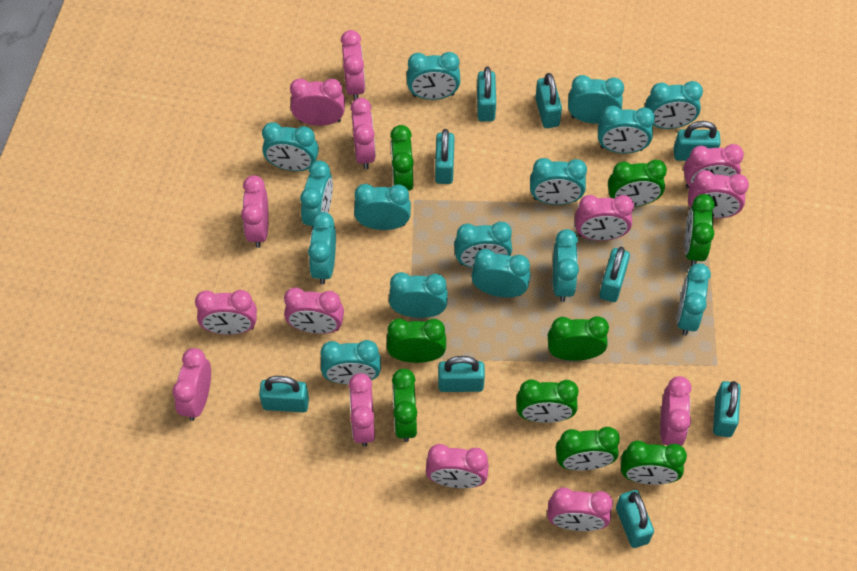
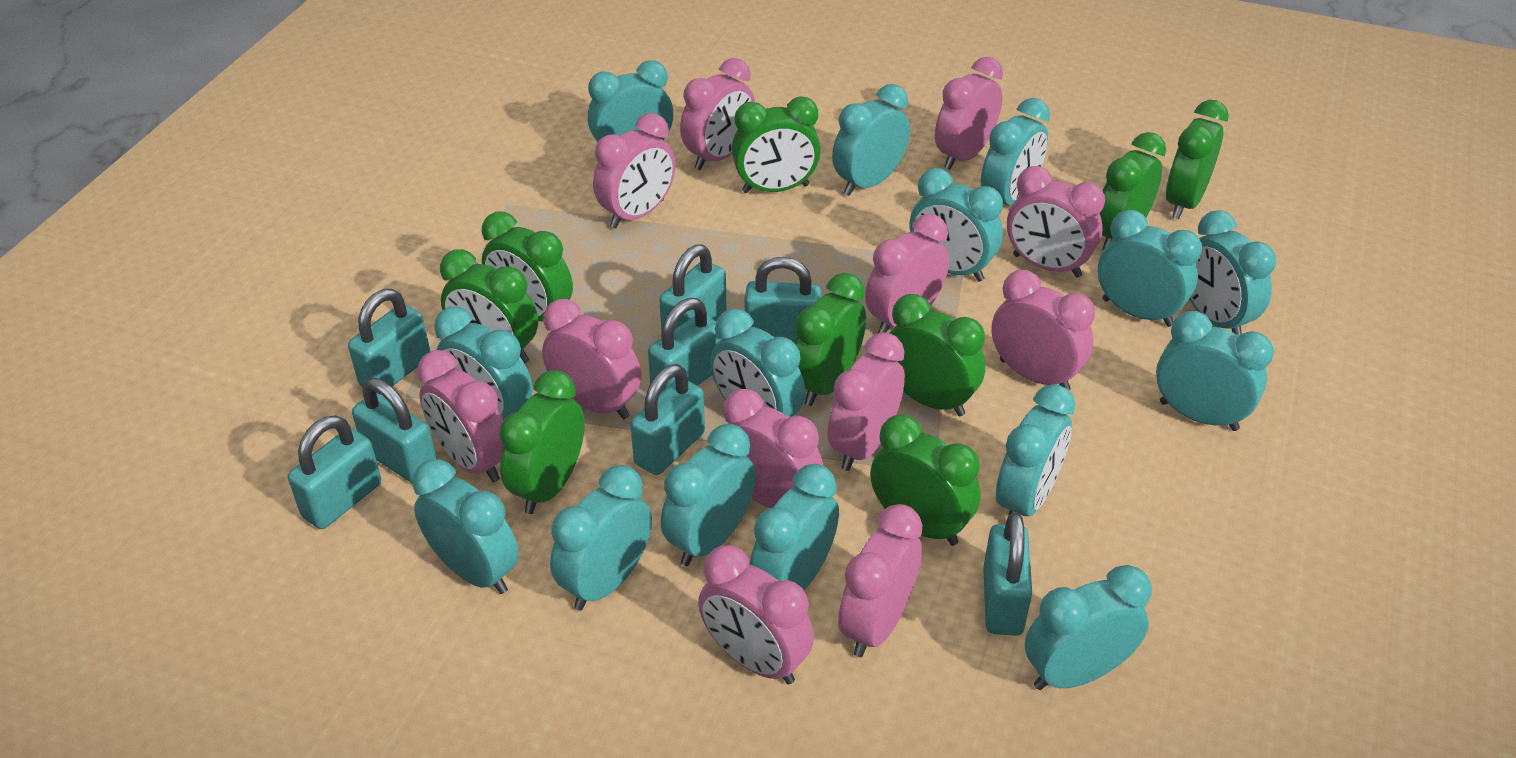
pink clock: 14 -> 12
turquoise padlock: 9 -> 8

